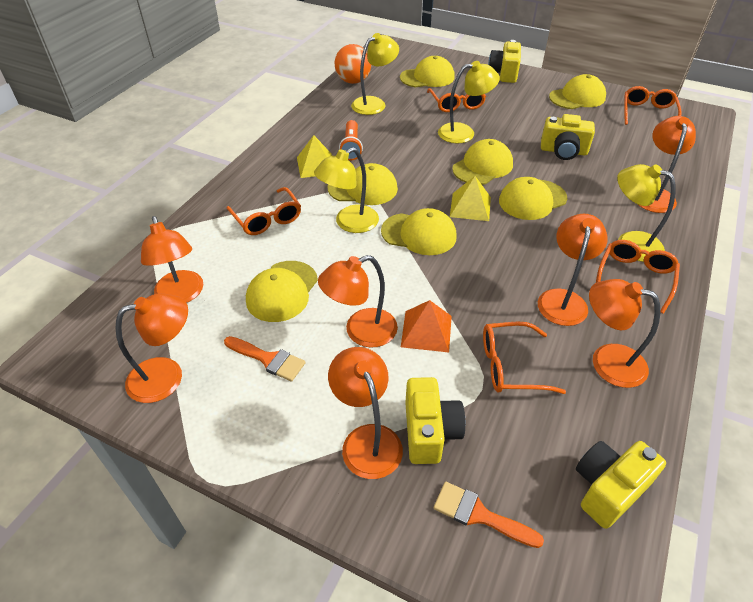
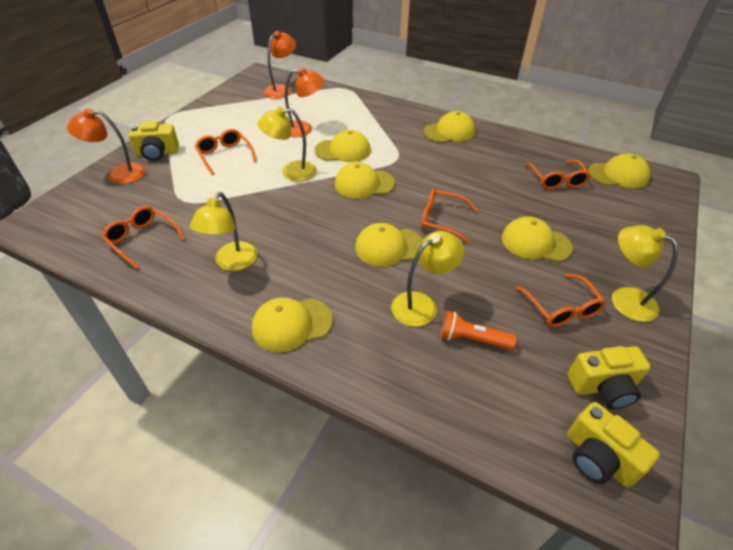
orange ball: 1 -> 0
orange brush: 2 -> 0
orange lamp: 7 -> 3
orange pyramid: 1 -> 0
yellow camera: 4 -> 3
yellow pyramid: 2 -> 0

